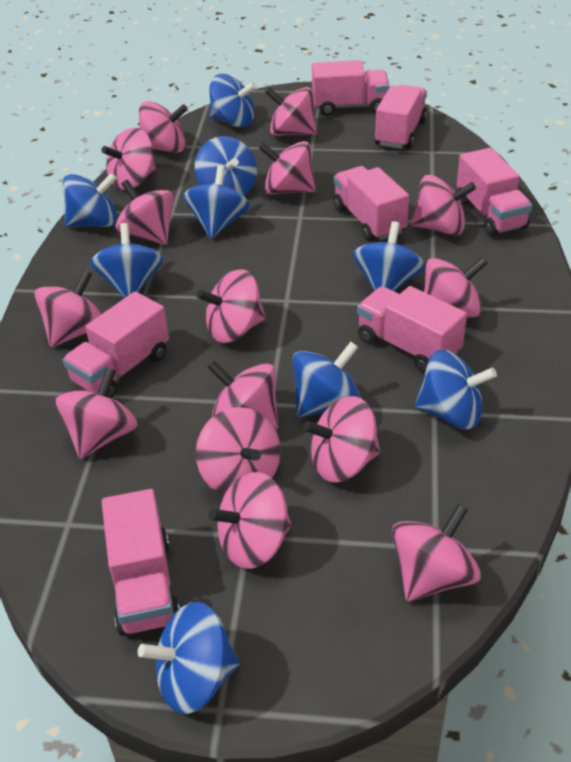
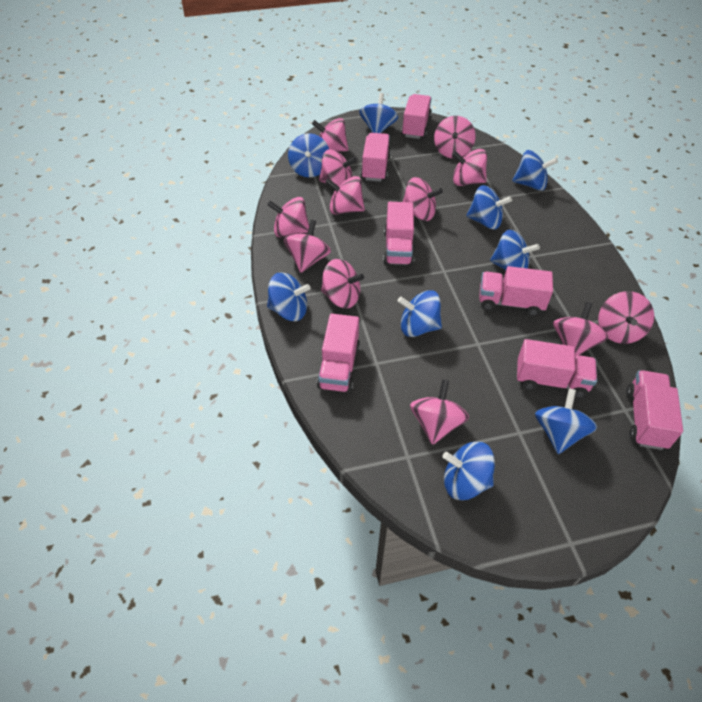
pink spinning top: 15 -> 12

